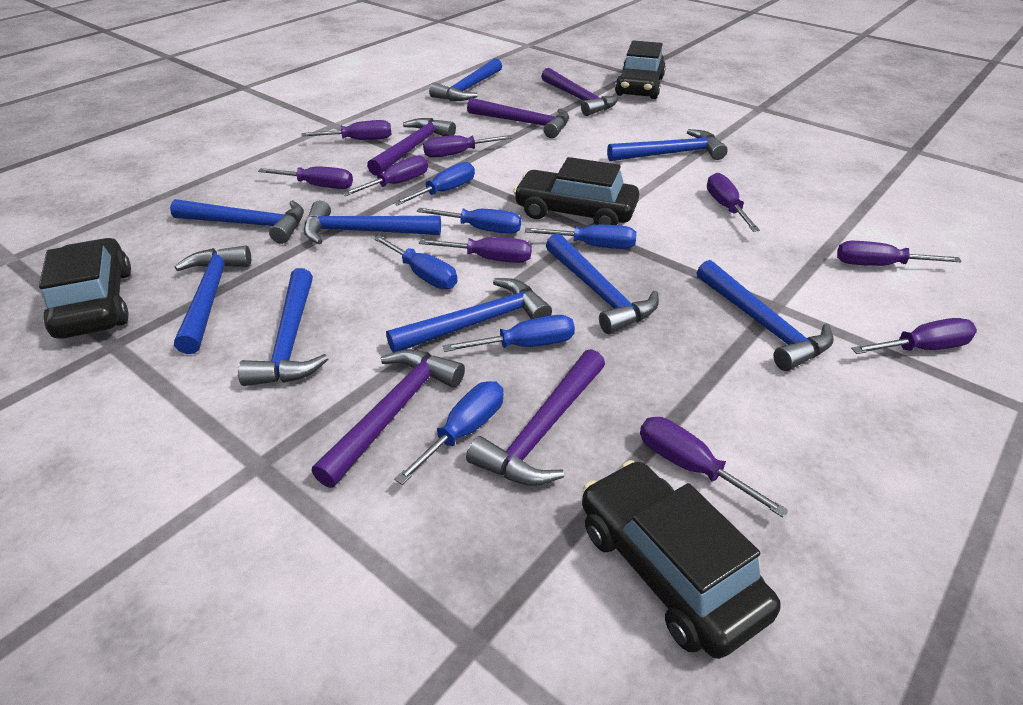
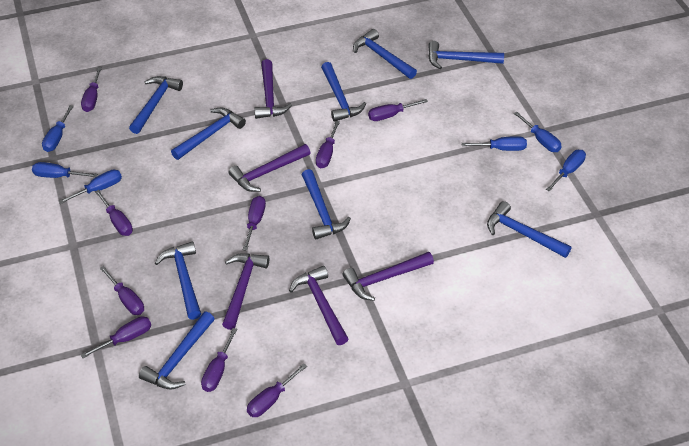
black car: 4 -> 0

